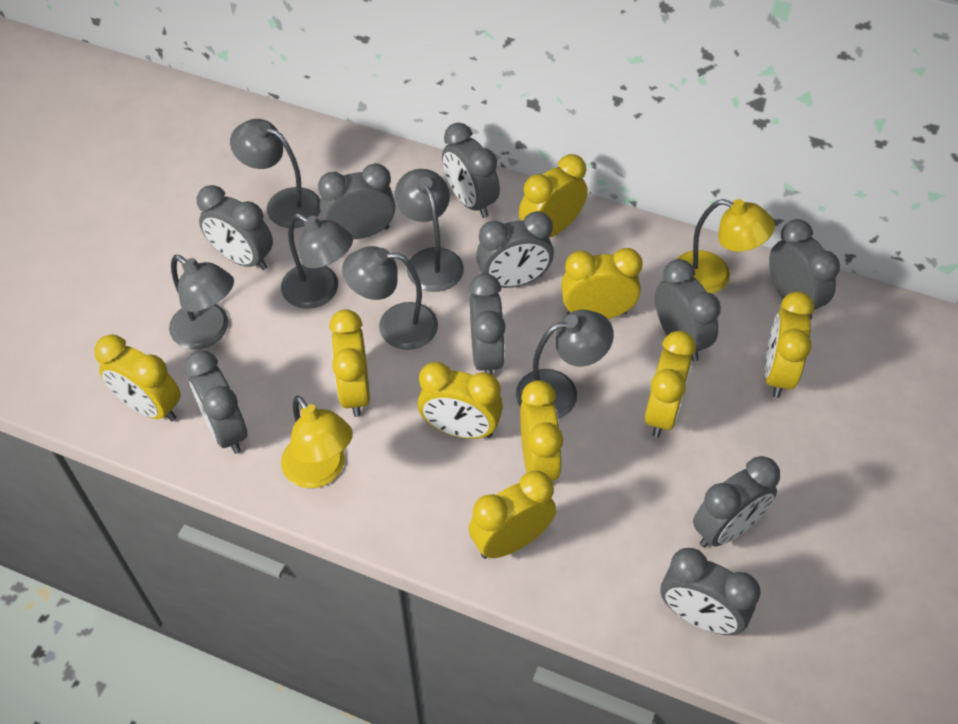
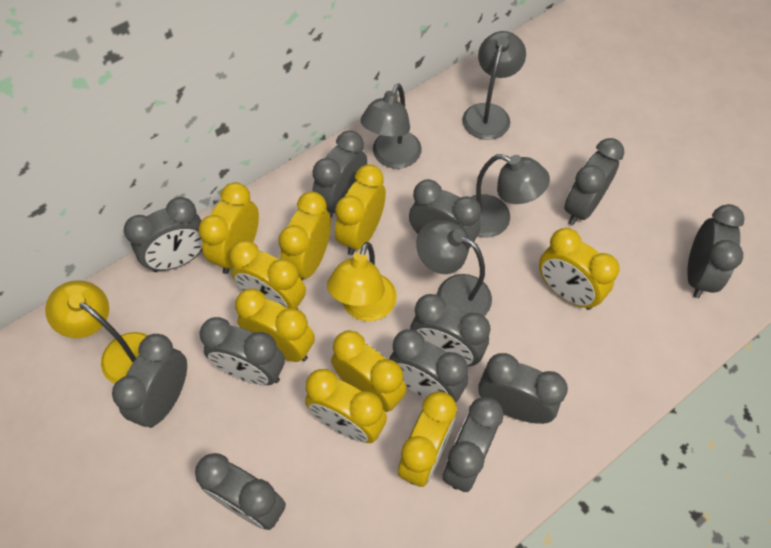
grey clock: 10 -> 12
grey lamp: 6 -> 4

